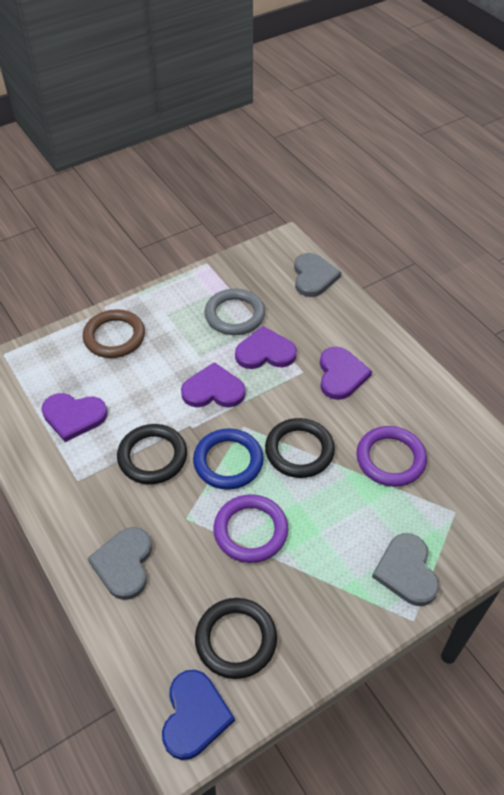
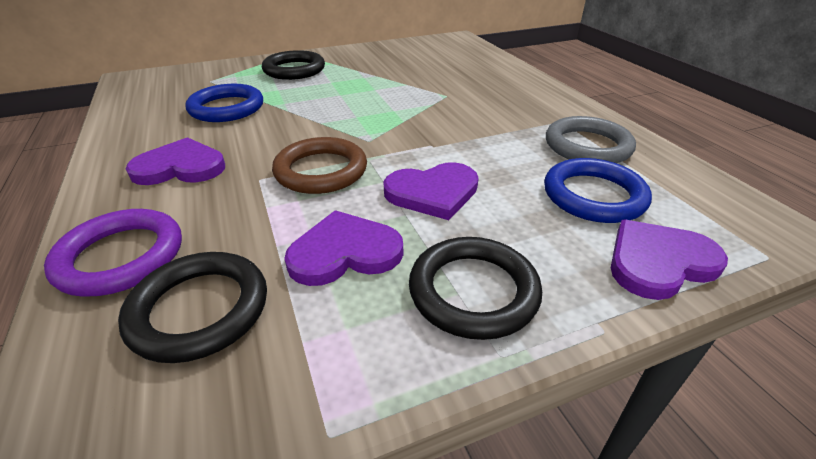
blue heart: 1 -> 0
blue ring: 1 -> 2
grey heart: 3 -> 0
purple ring: 2 -> 1

